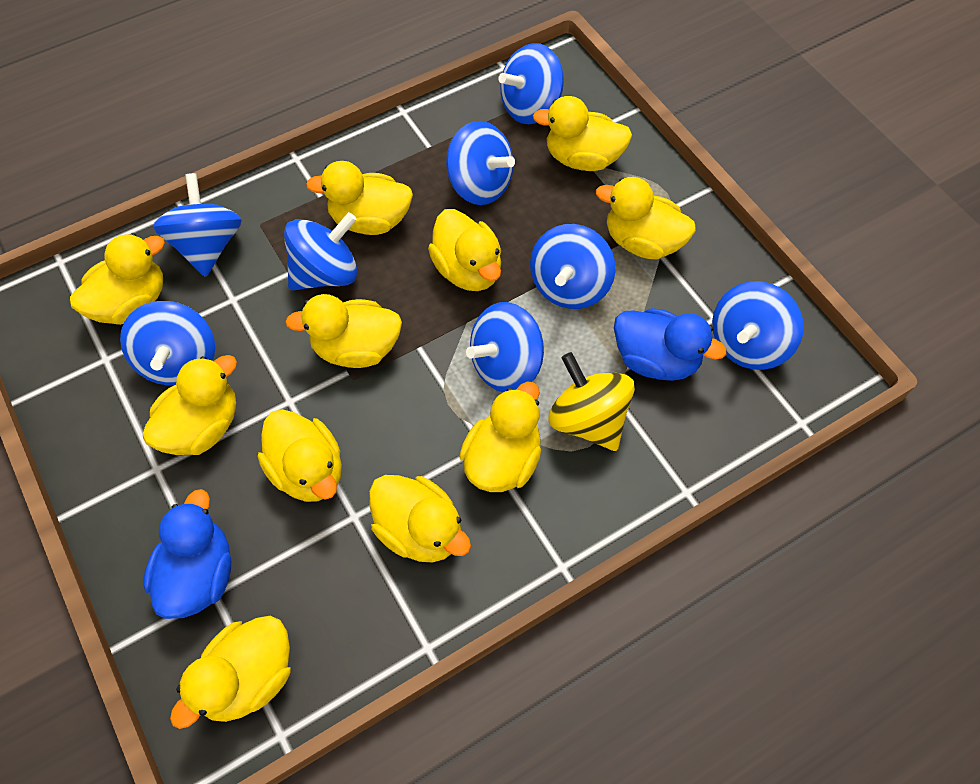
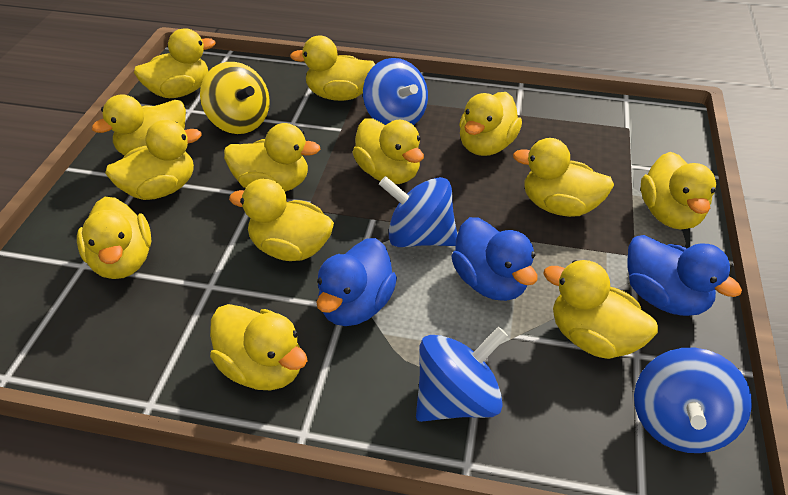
blue duck: 2 -> 3
blue spinning top: 8 -> 4
yellow duck: 11 -> 13

